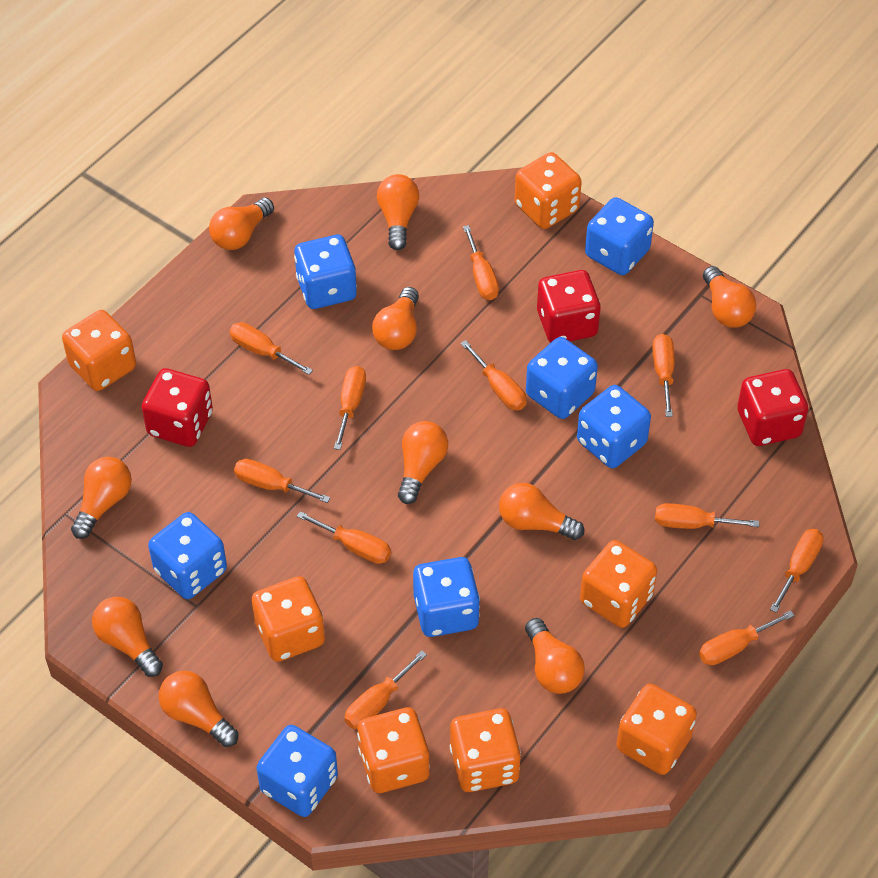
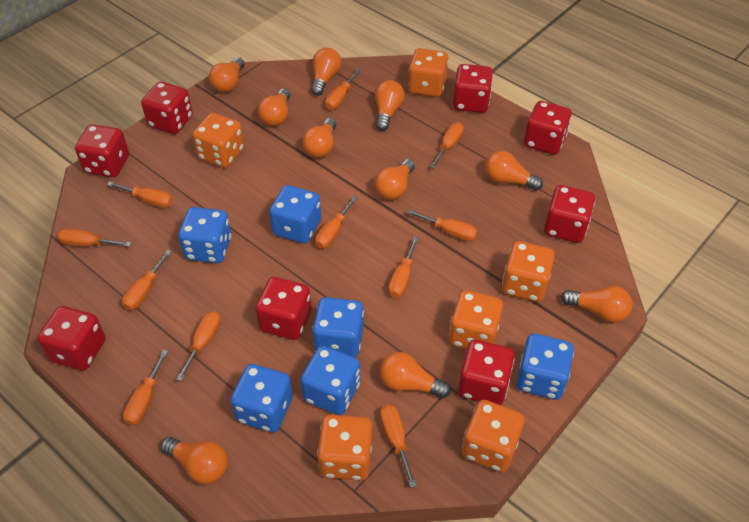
blue dice: 7 -> 6
orange dice: 7 -> 6
red dice: 3 -> 8

